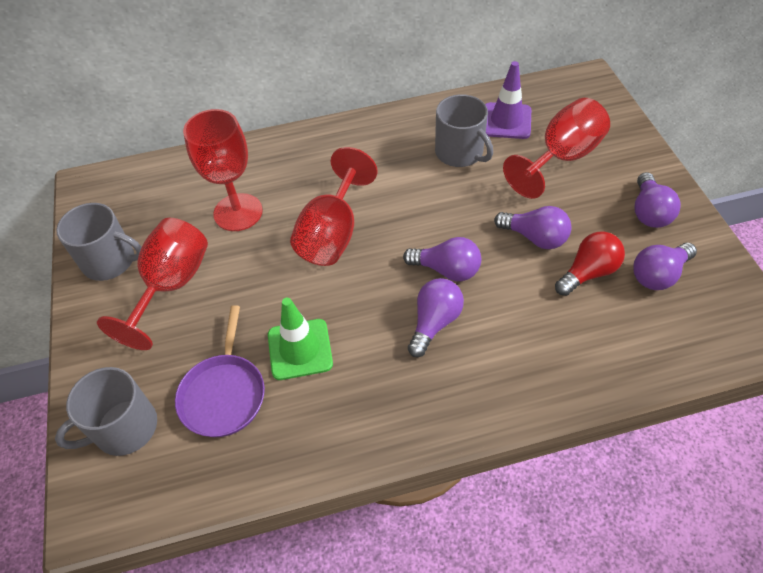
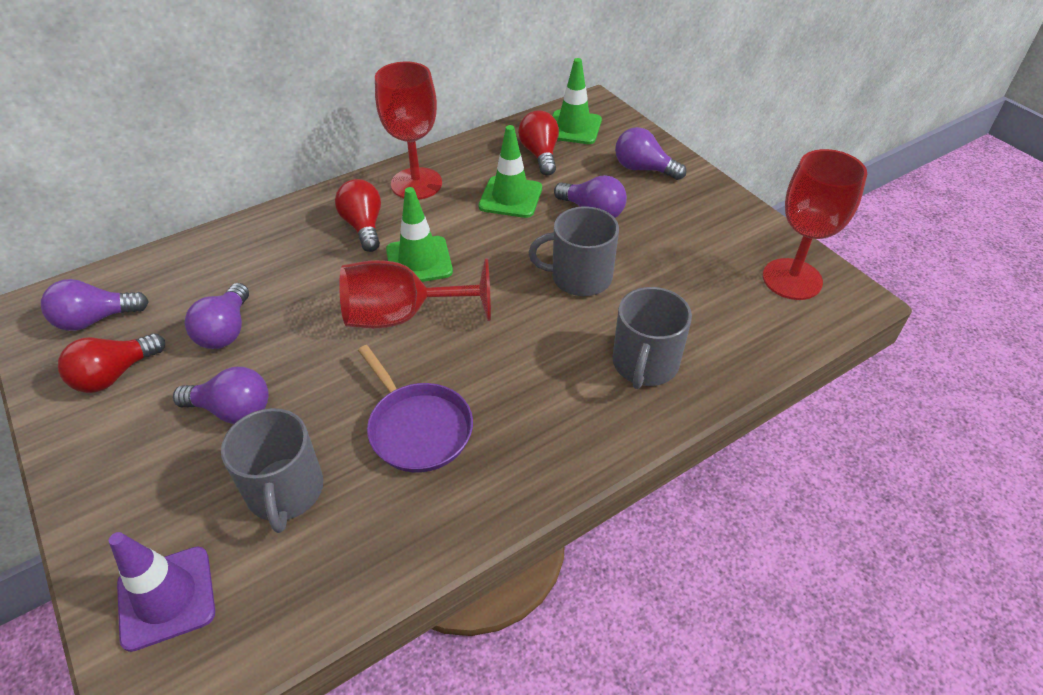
green traffic cone: 1 -> 3
red goblet: 4 -> 3
red light bulb: 1 -> 3

